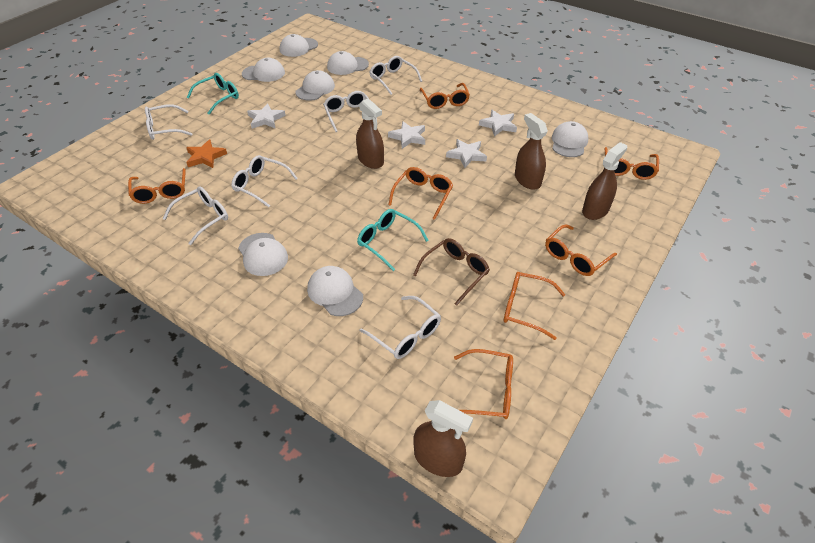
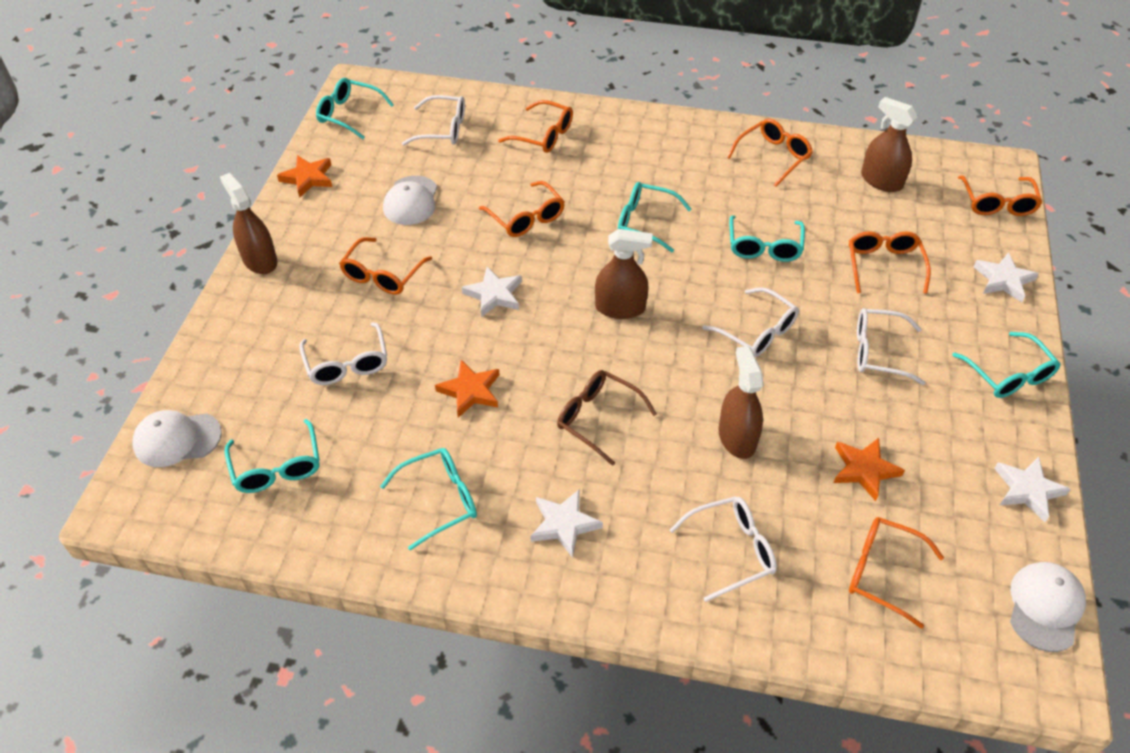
orange star: 1 -> 3
turquoise glasses: 2 -> 6
white cap: 7 -> 3
white glasses: 6 -> 5

